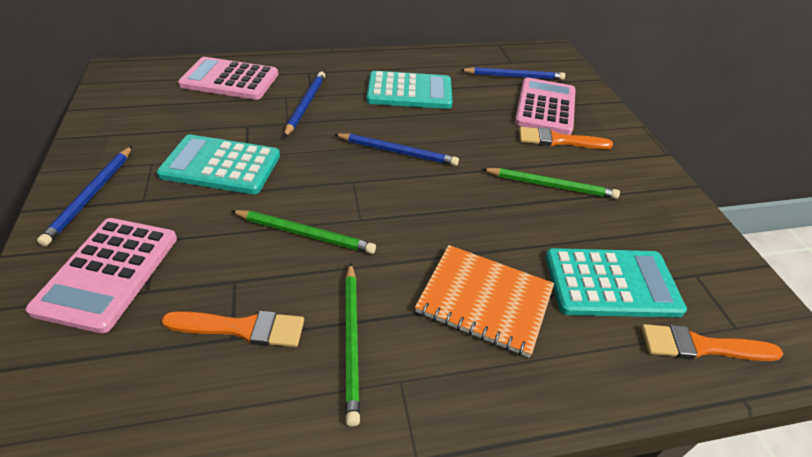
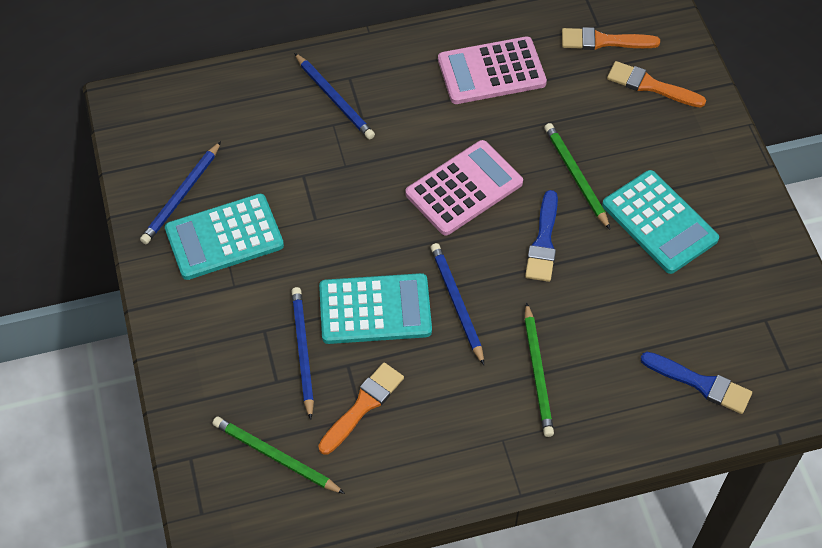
blue brush: 0 -> 2
orange notebook: 1 -> 0
pink calculator: 3 -> 2

